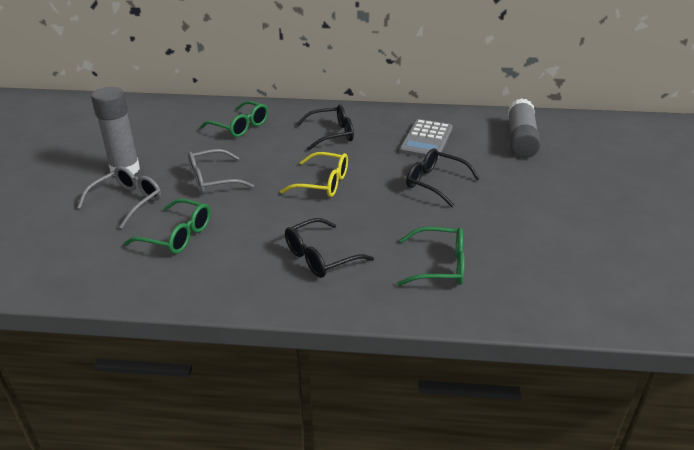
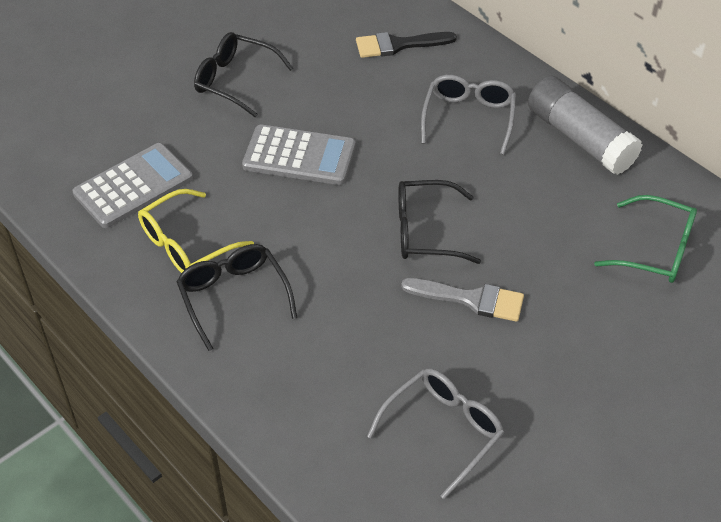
black brush: 0 -> 1
green glasses: 3 -> 1
grey brush: 0 -> 1
grey calculator: 1 -> 2
grey glue stick: 2 -> 1

